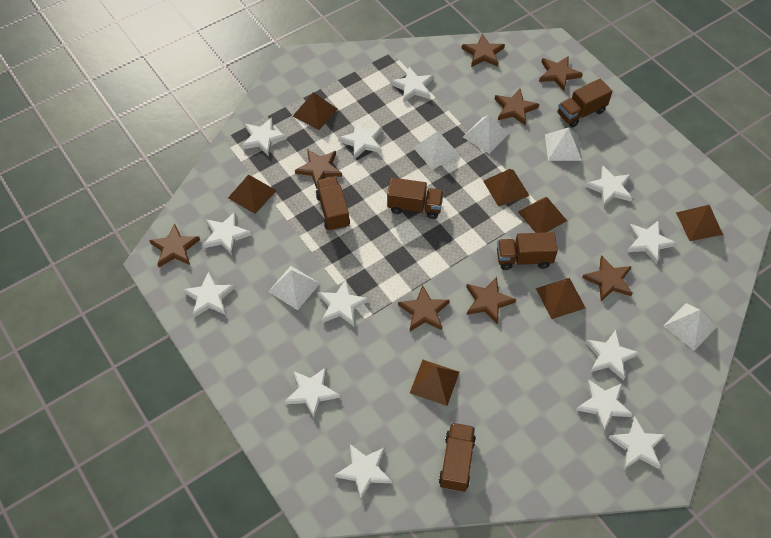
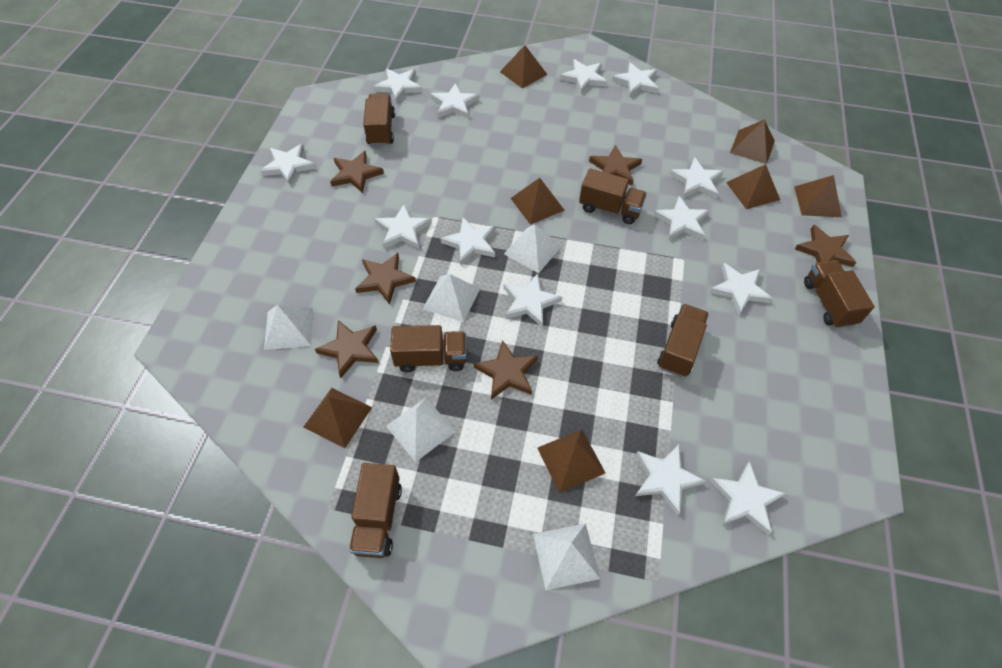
brown star: 8 -> 6
brown truck: 5 -> 6

